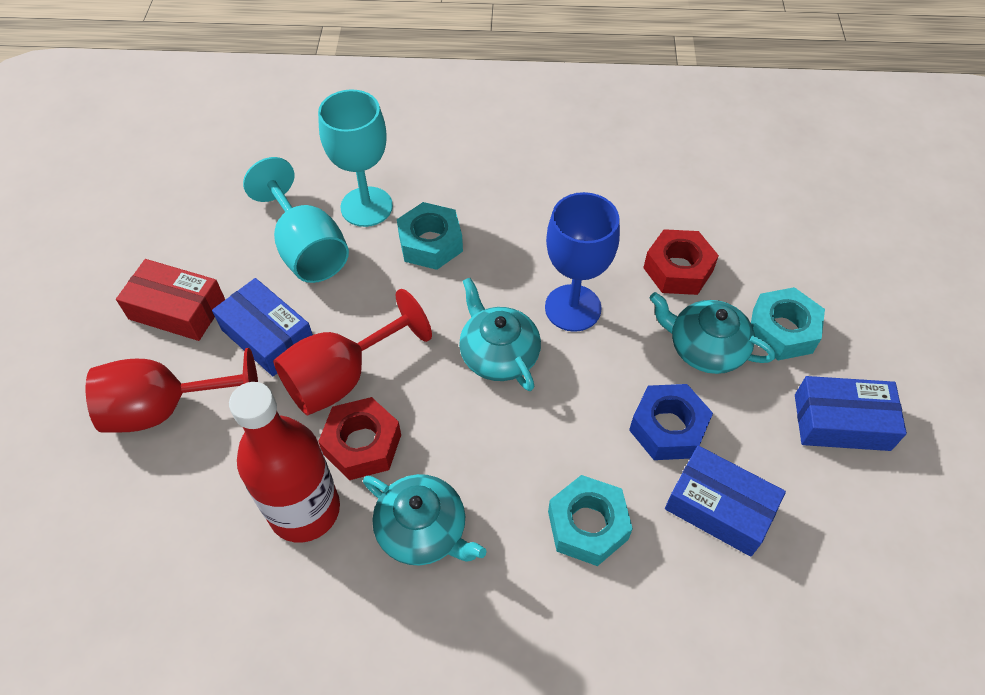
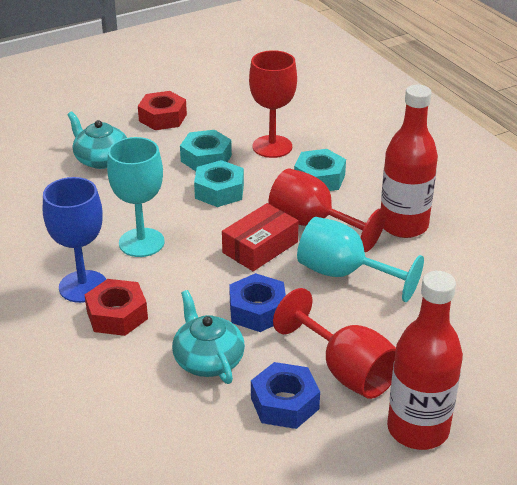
blue box: 3 -> 0
blue nut: 1 -> 2
red bottle: 1 -> 2
red goblet: 2 -> 3
turquoise teapot: 3 -> 2

